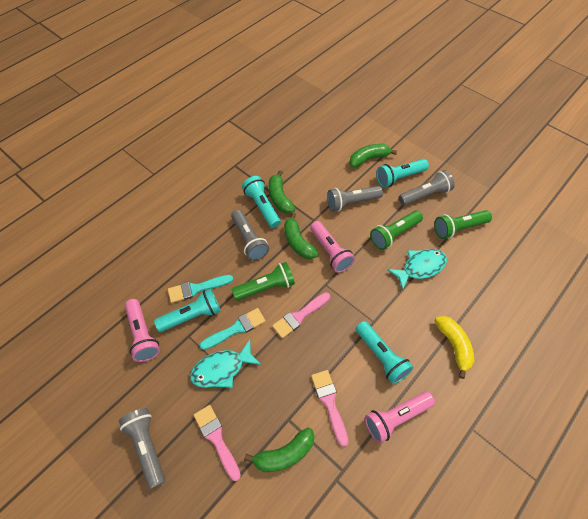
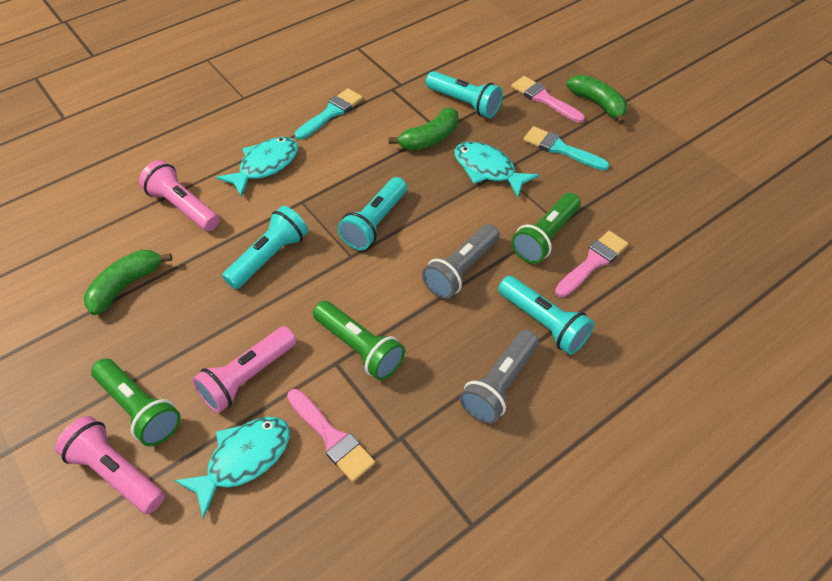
green banana: 4 -> 3
grey flashlight: 4 -> 2
turquoise fish: 2 -> 3
yellow banana: 1 -> 0

